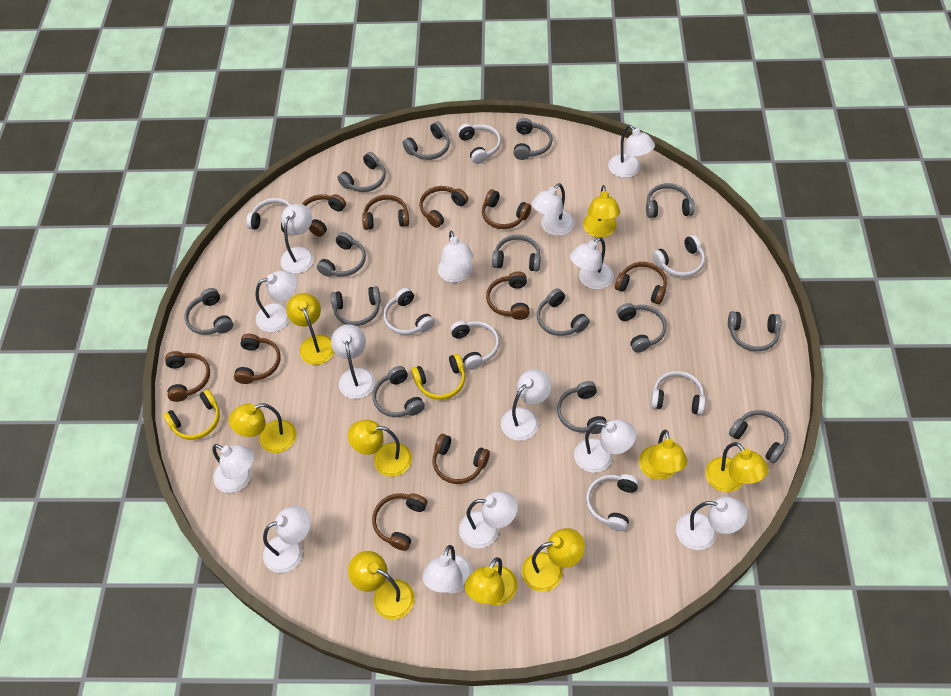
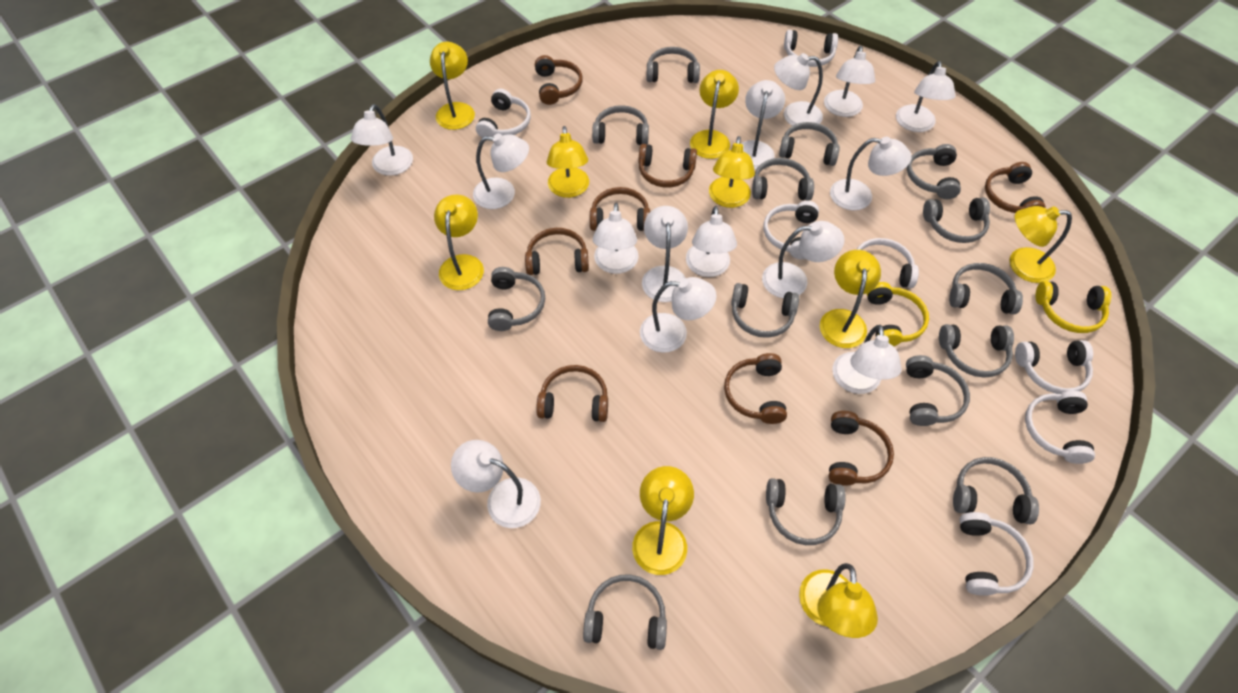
brown headphones: 10 -> 8

